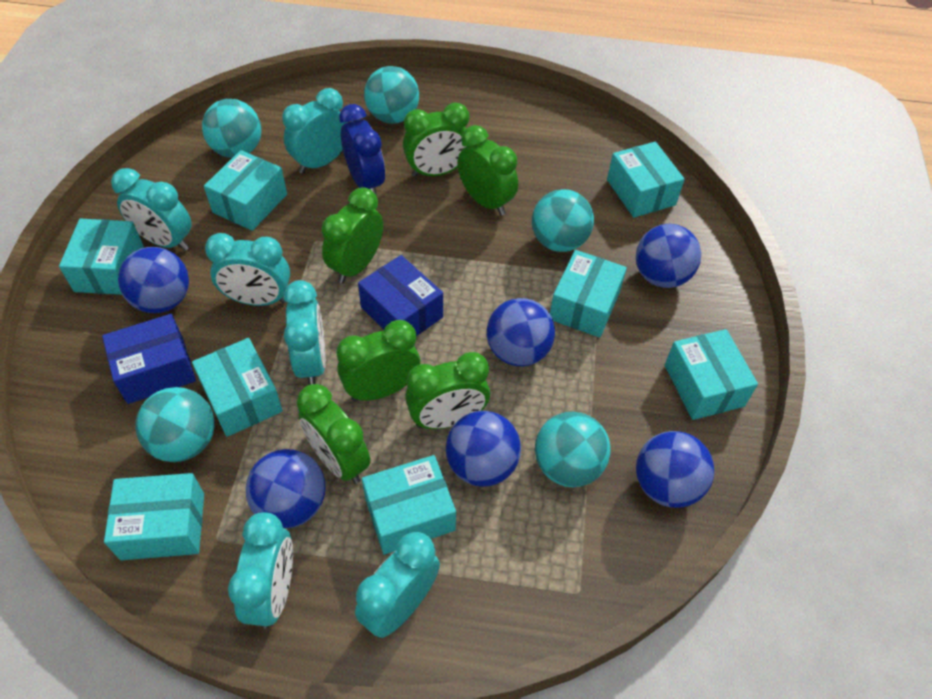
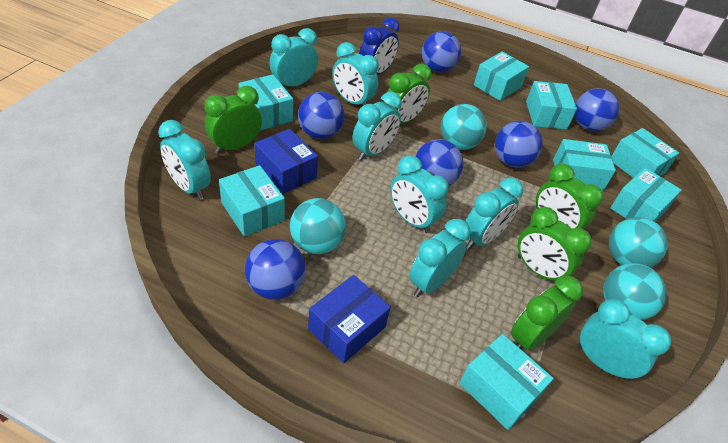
green clock: 6 -> 5
turquoise ball: 5 -> 4
turquoise clock: 6 -> 8

